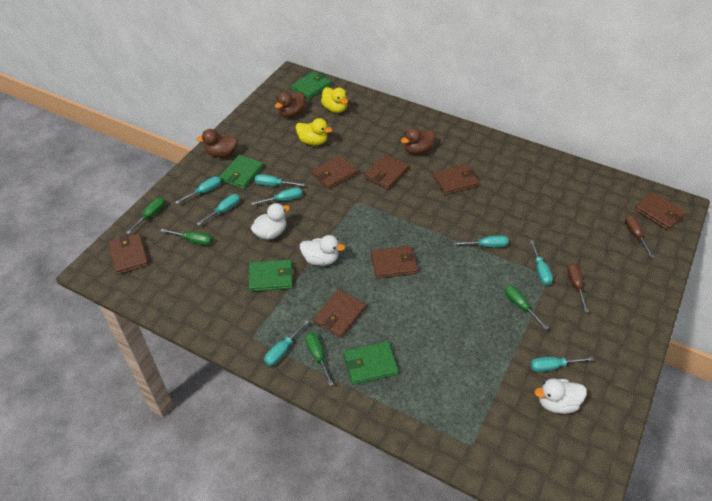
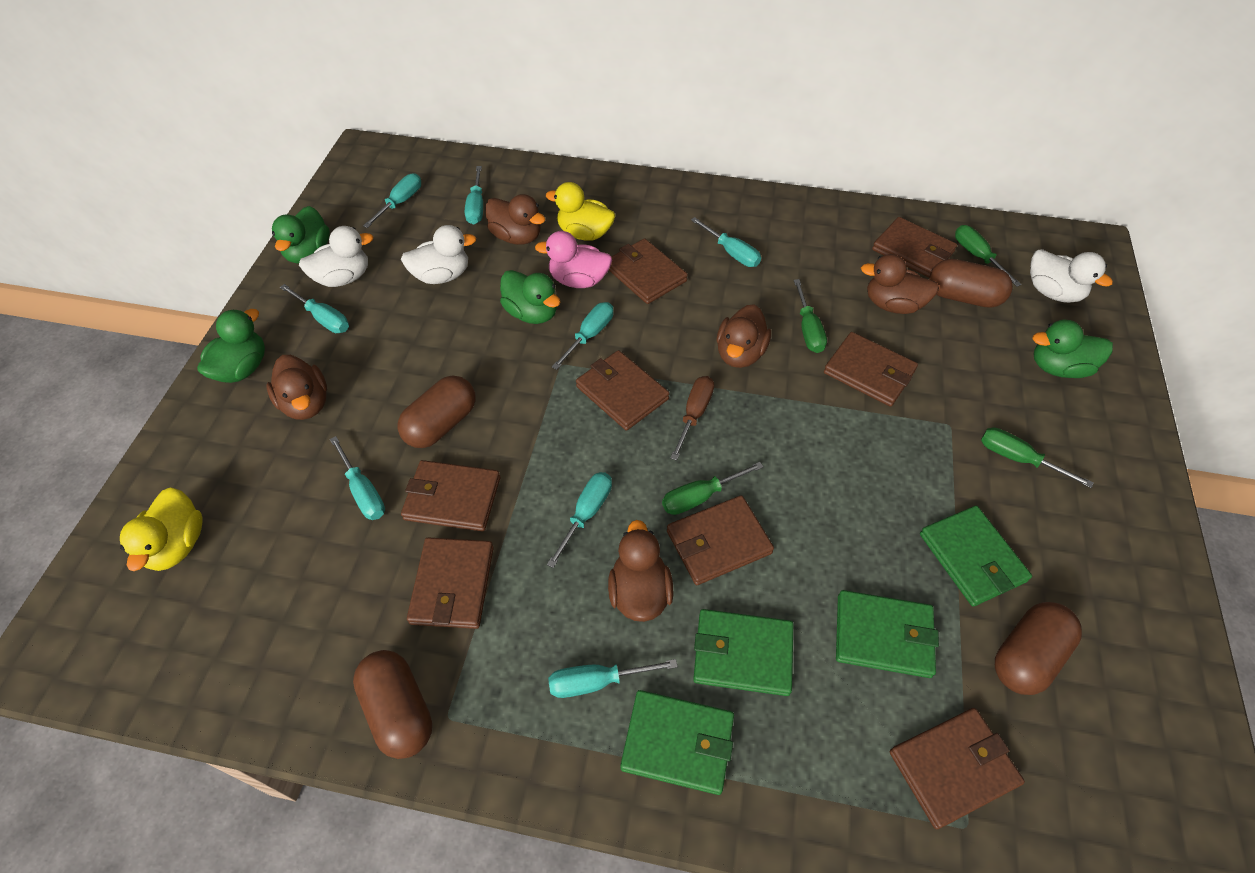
brown capsule: 0 -> 4
brown duck: 3 -> 5
brown screwdriver: 2 -> 1
brown wallet: 7 -> 8
green duck: 0 -> 4
pink duck: 0 -> 1

